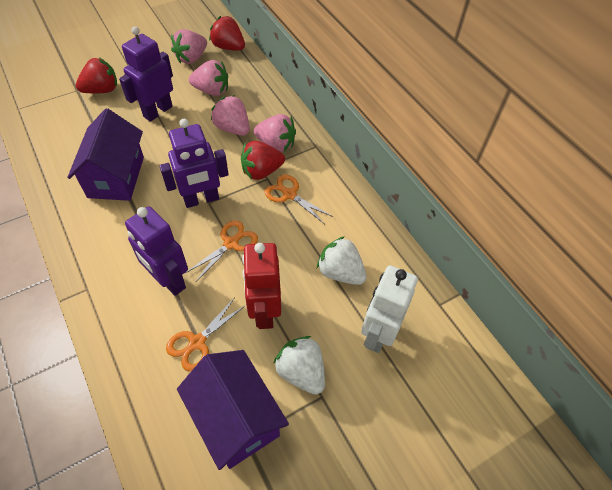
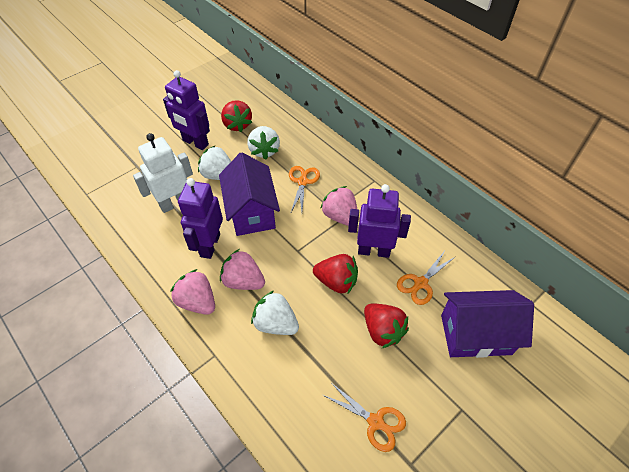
pink strawberry: 4 -> 3
red robot: 1 -> 0
white strawberry: 2 -> 3

